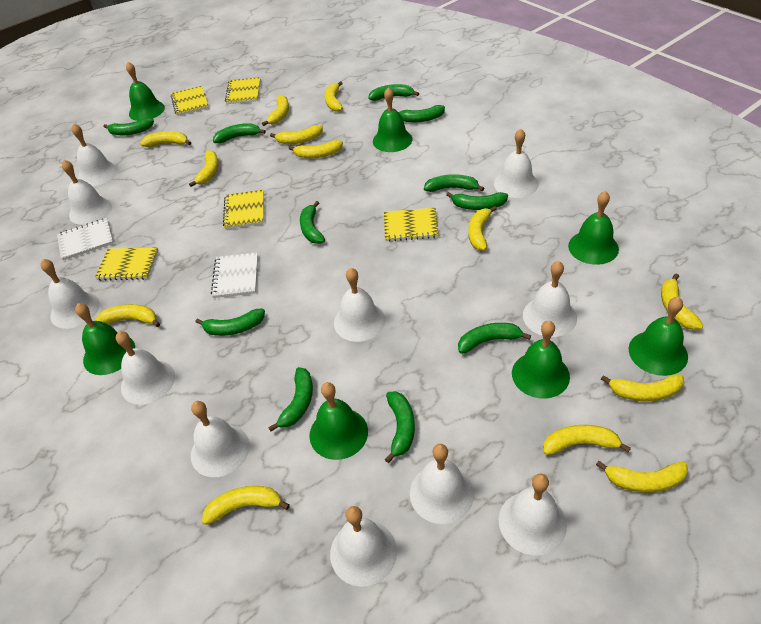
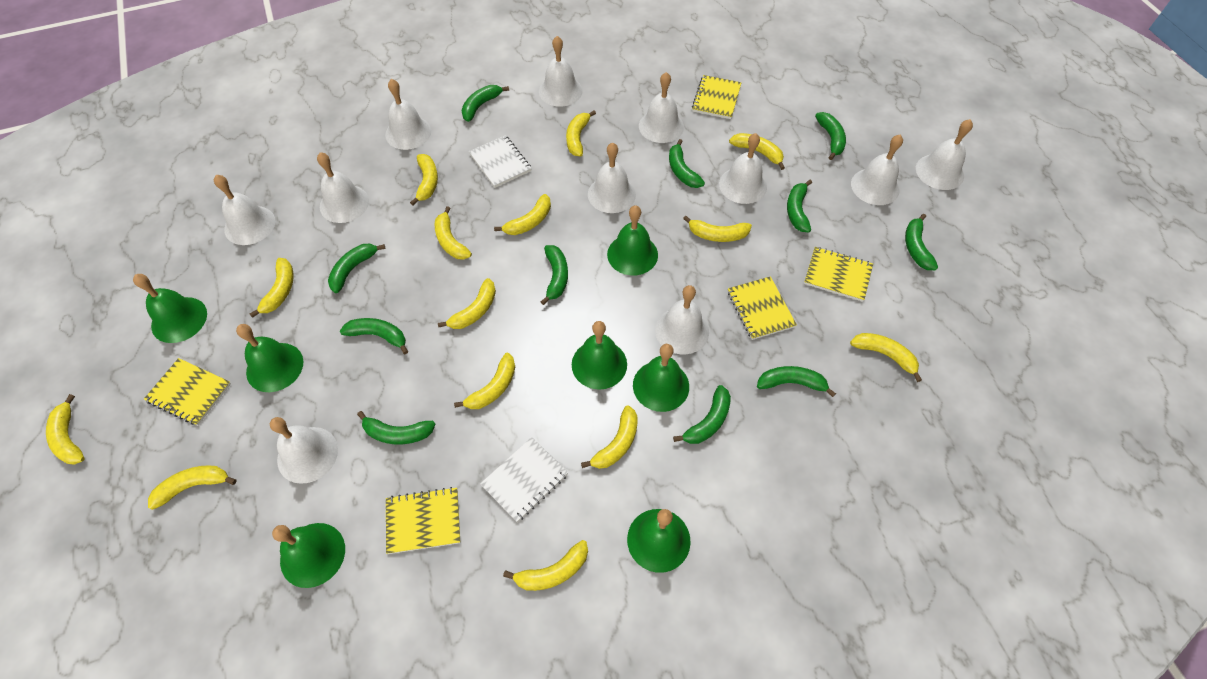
yellow banana: 13 -> 14

